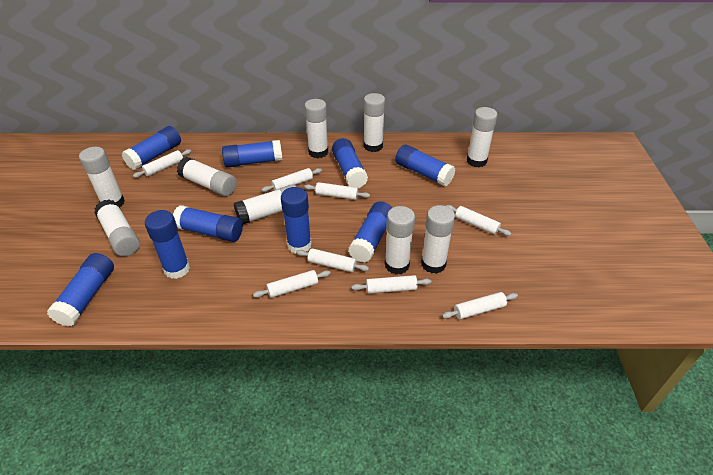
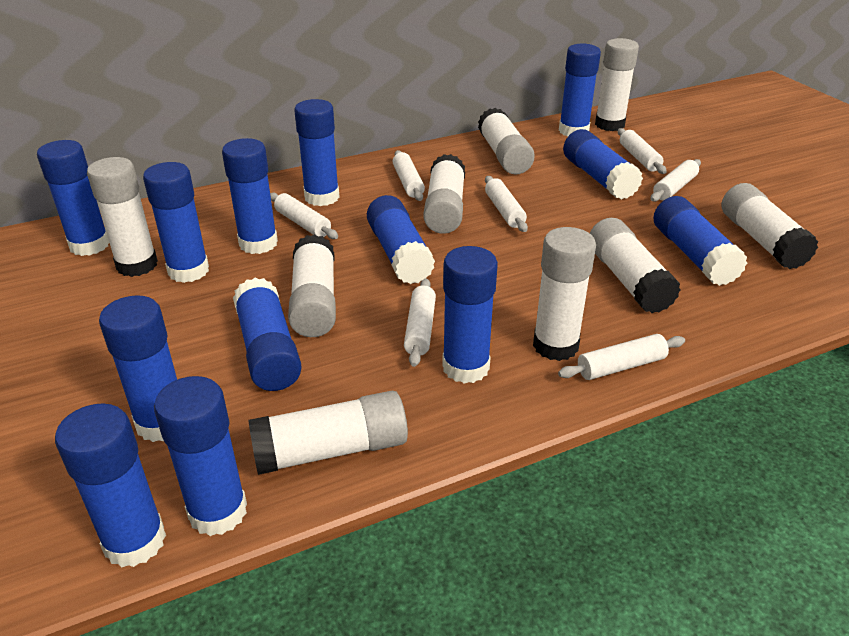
blue glue stick: 9 -> 13
white rolling pin: 8 -> 7

